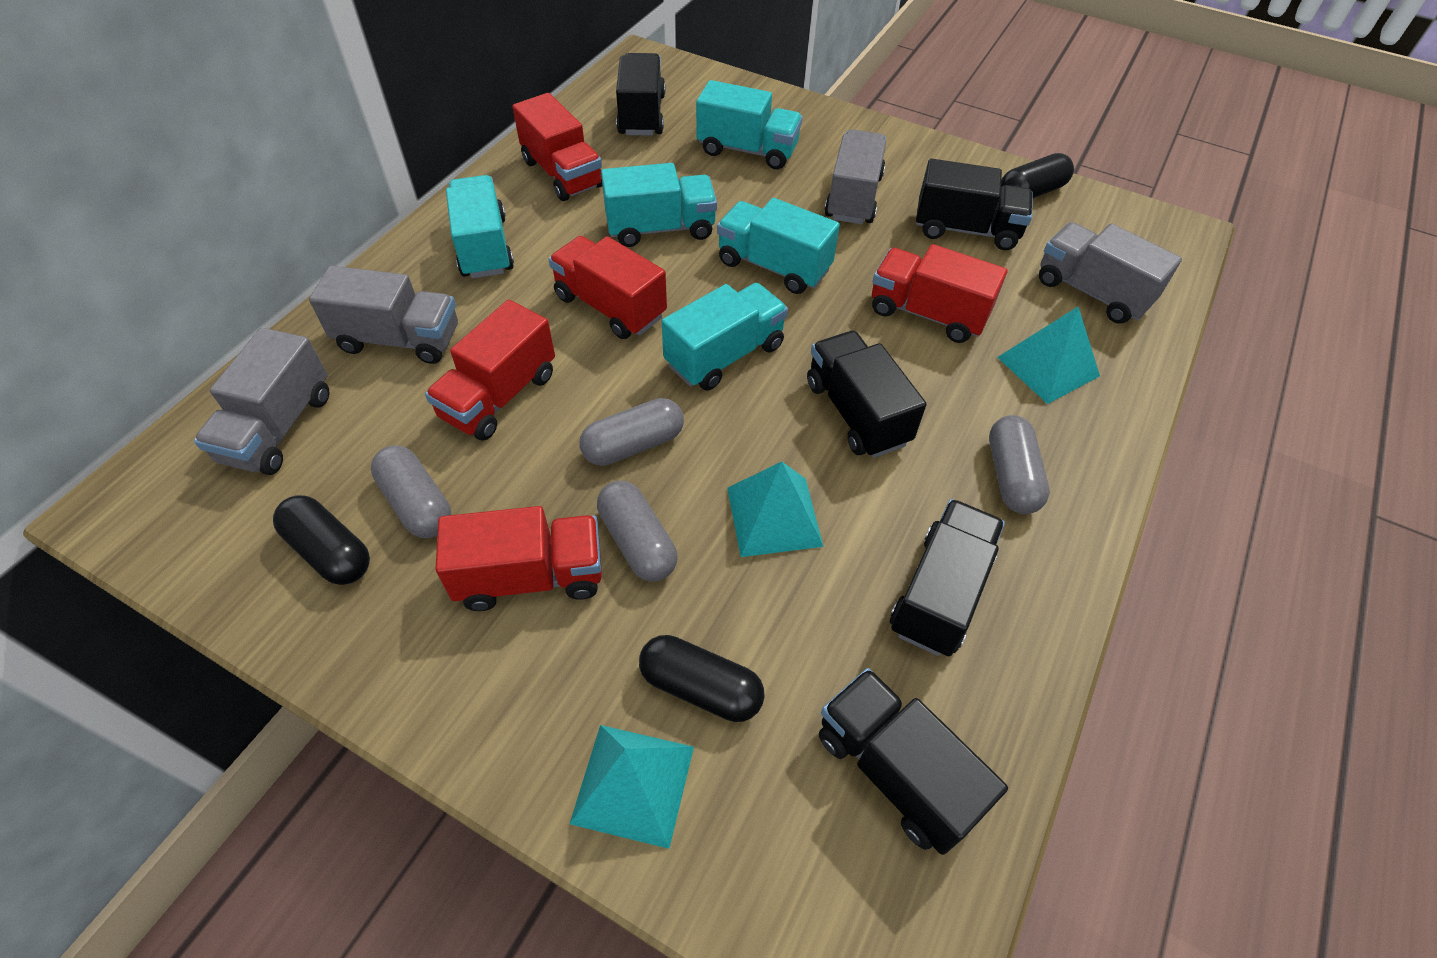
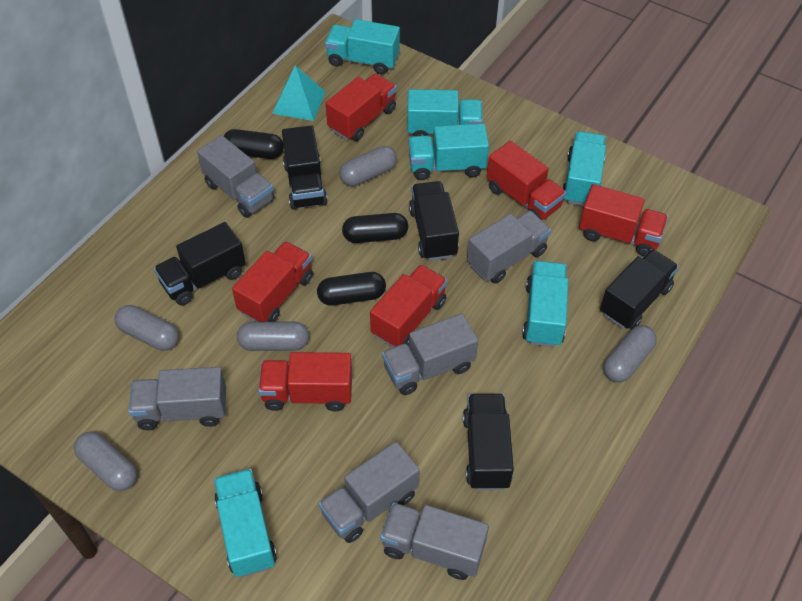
grey capsule: 4 -> 5
grey truck: 4 -> 6
red truck: 5 -> 6
turquoise pyramid: 3 -> 1
turquoise truck: 5 -> 6

